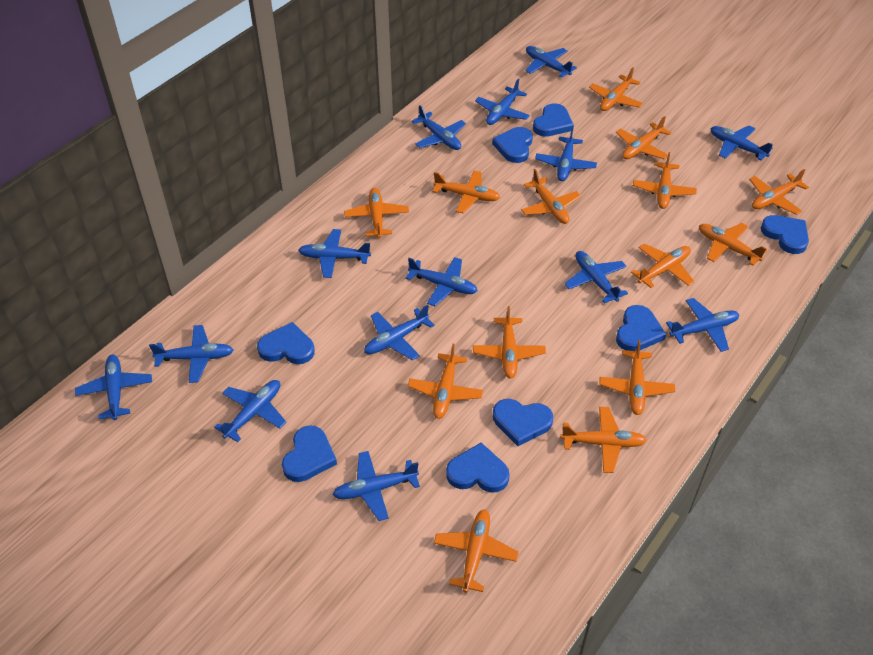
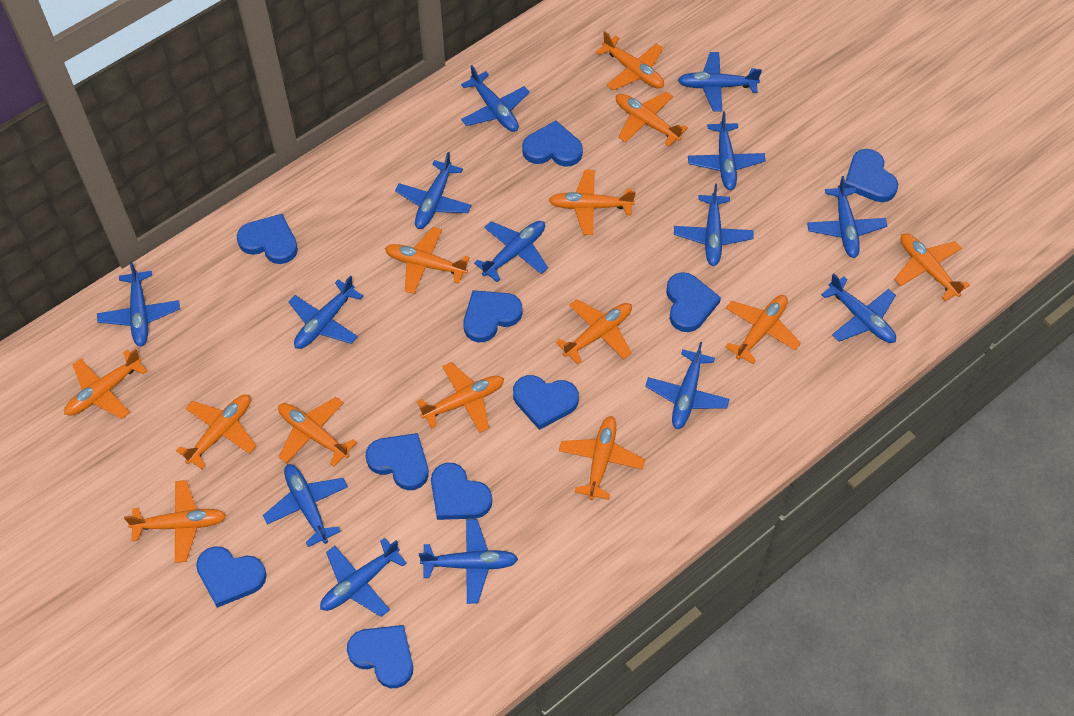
blue heart: 8 -> 10
orange plane: 14 -> 13

